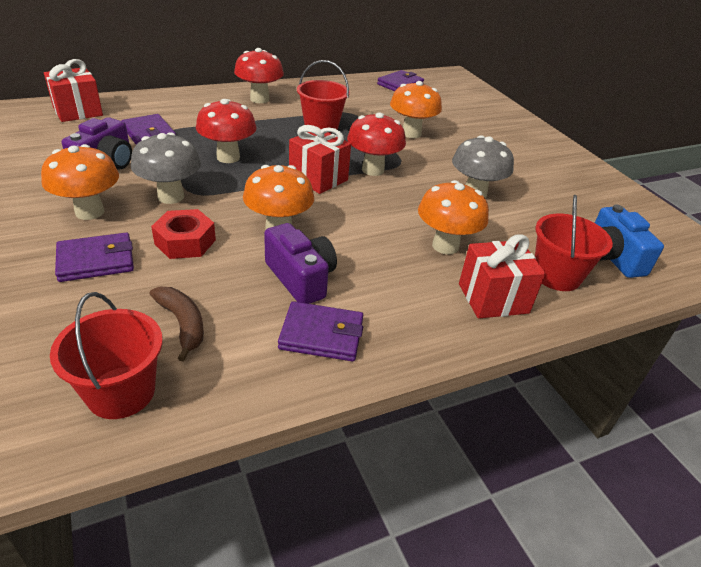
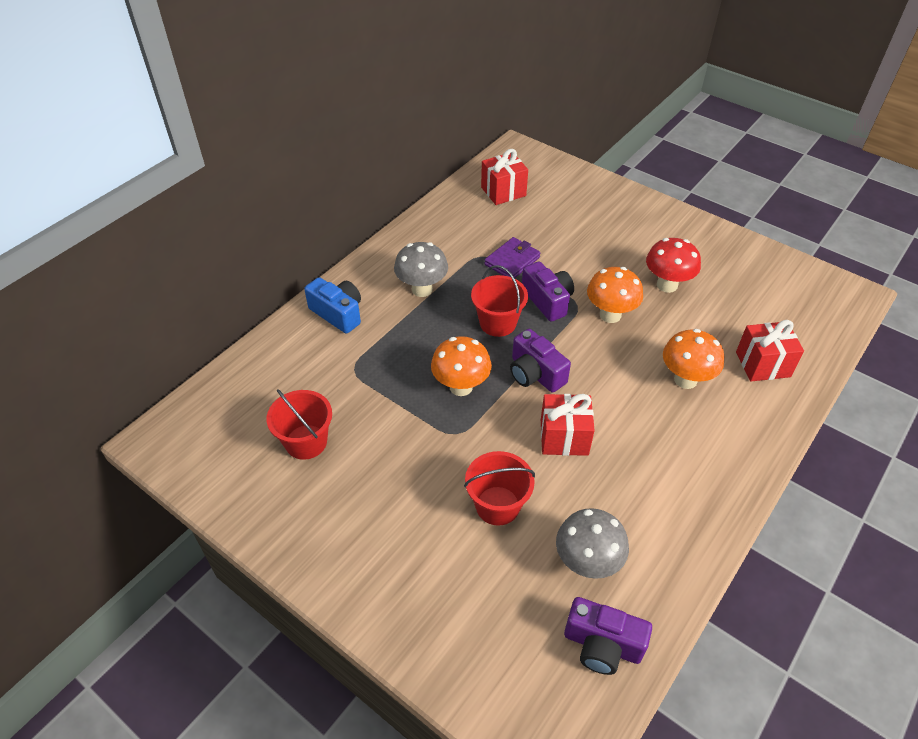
brown banana: 1 -> 0
orange mushroom: 4 -> 3
purple camera: 2 -> 3
purple wallet: 4 -> 1
red mushroom: 3 -> 1
red nut: 1 -> 0

